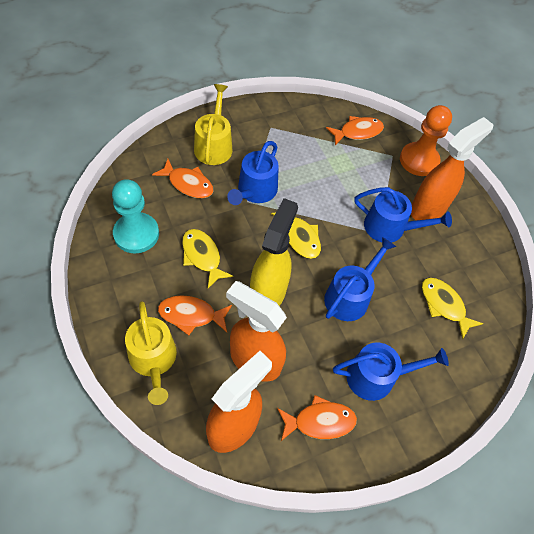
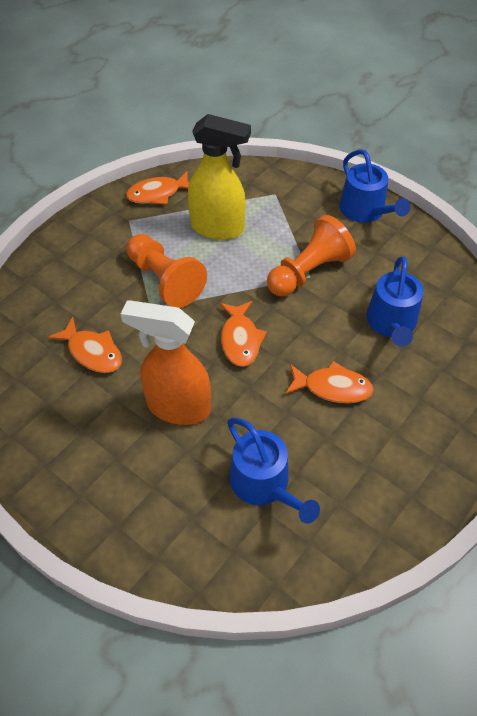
blue watering can: 4 -> 3
orange pawn: 1 -> 2
orange spray bottle: 3 -> 1
turquoise pawn: 1 -> 0
yellow fish: 3 -> 0
yellow watering can: 2 -> 0

